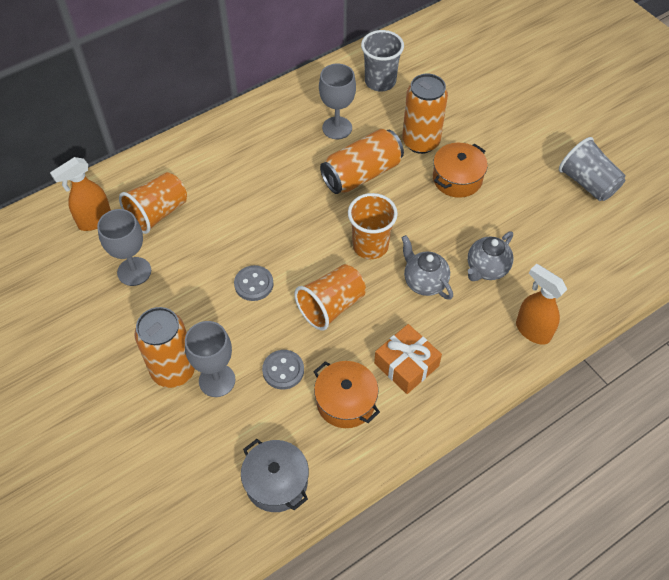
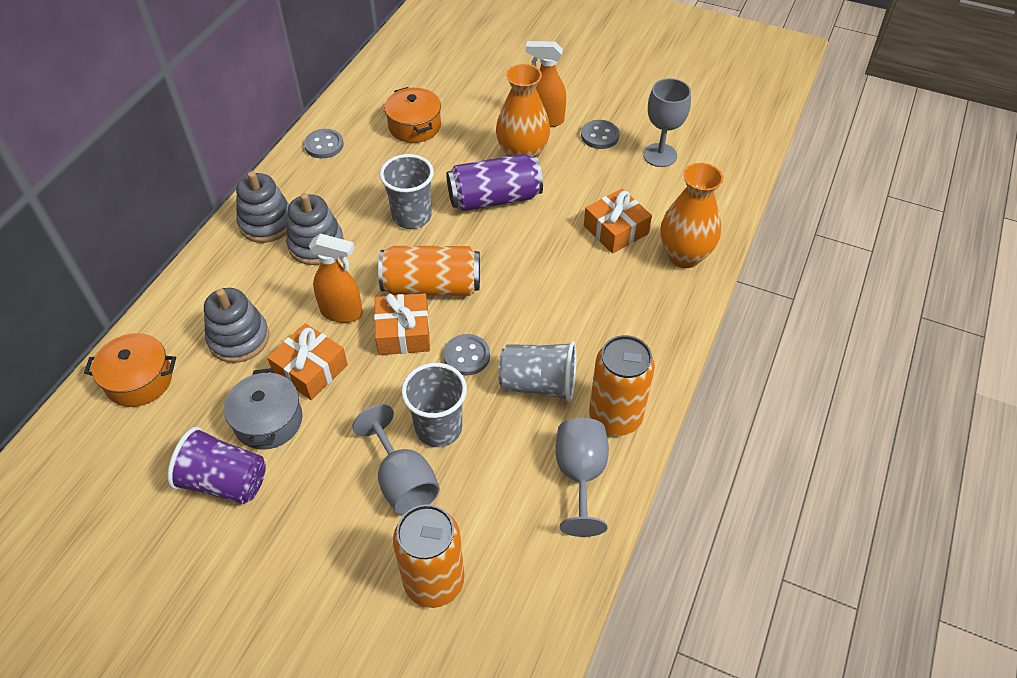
grey button: 2 -> 3
grey cup: 2 -> 3
grey stacking toy: 0 -> 3
grey teapot: 2 -> 0
orange cup: 3 -> 0
orange gift: 1 -> 3
orange vase: 0 -> 2
purple can: 0 -> 1
purple cup: 0 -> 1

